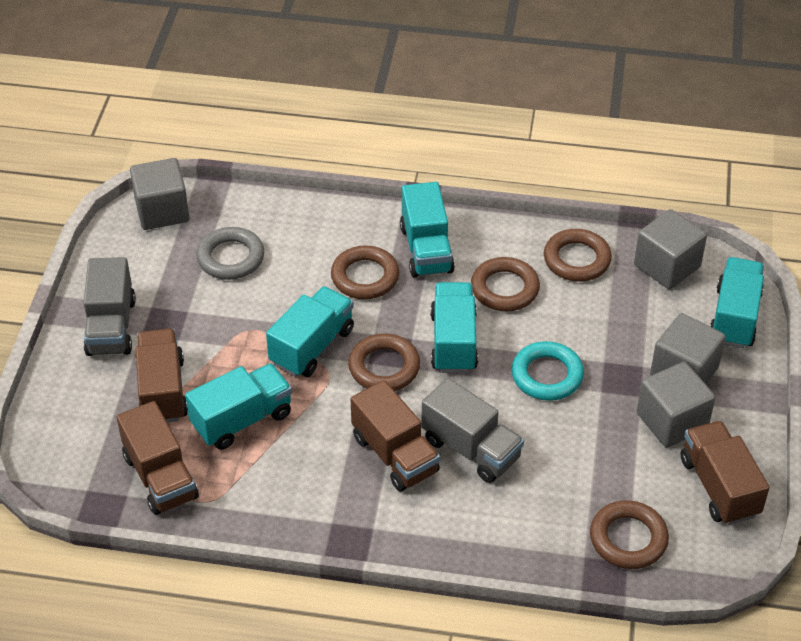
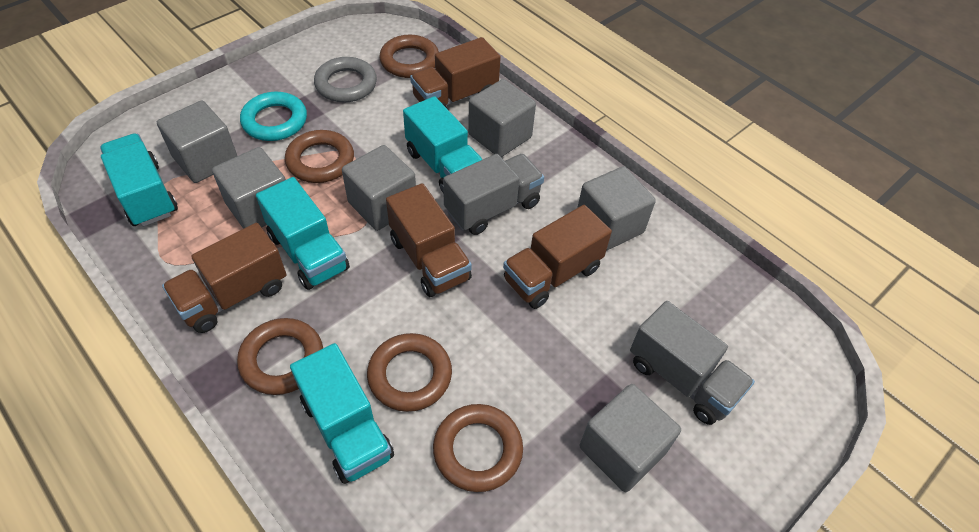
grey cube: 4 -> 6
turquoise truck: 5 -> 4

